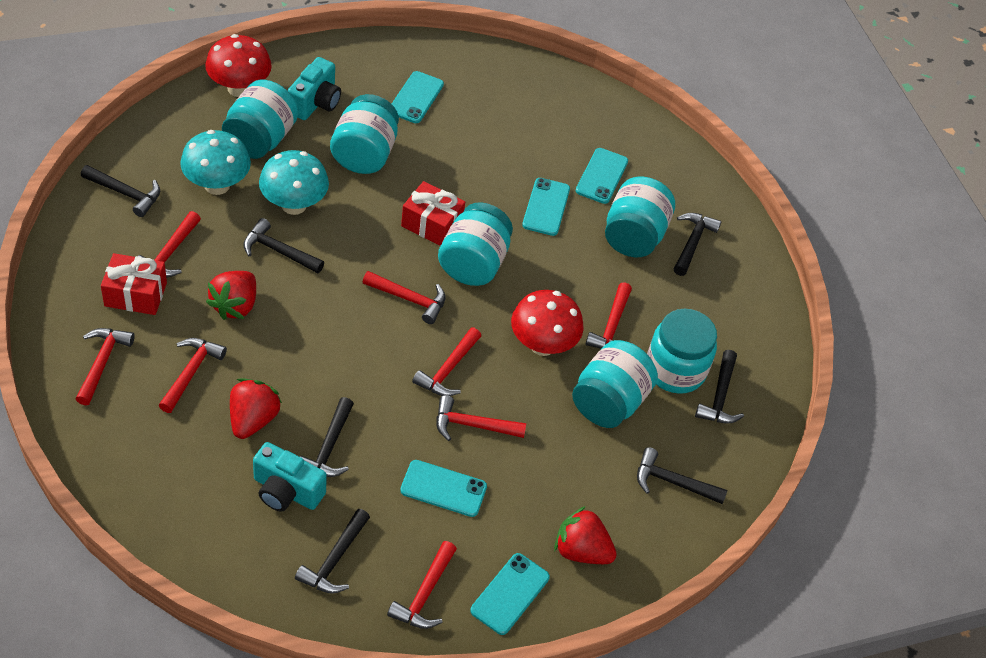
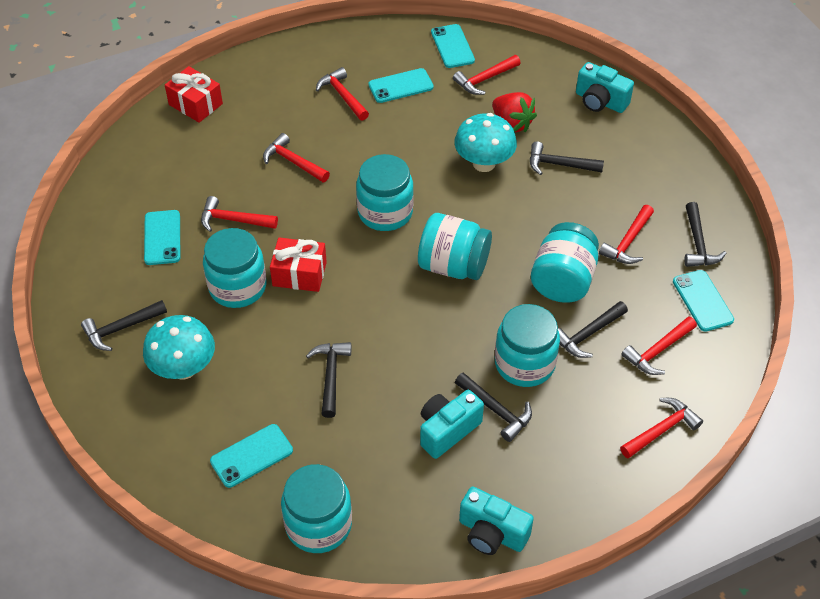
black hammer: 7 -> 6
red hammer: 8 -> 7
red mushroom: 2 -> 0
red strawberry: 3 -> 1
turquoise camera: 2 -> 3

